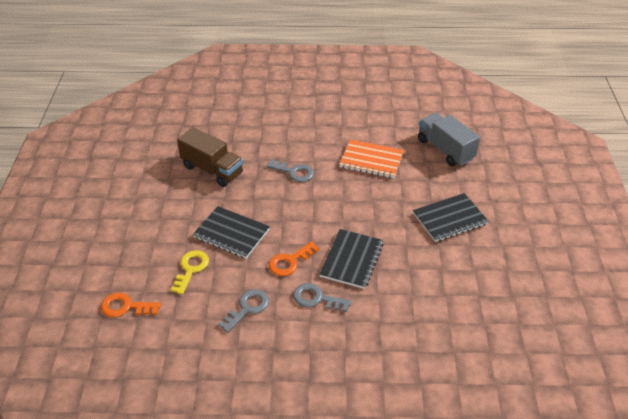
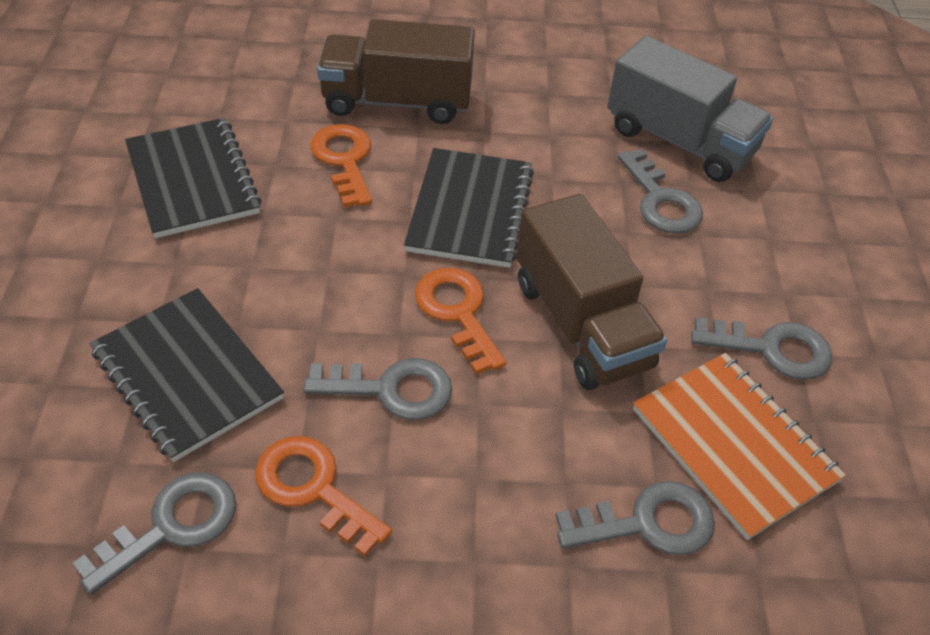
brown truck: 1 -> 2
grey key: 3 -> 5
orange key: 2 -> 3
yellow key: 1 -> 0

